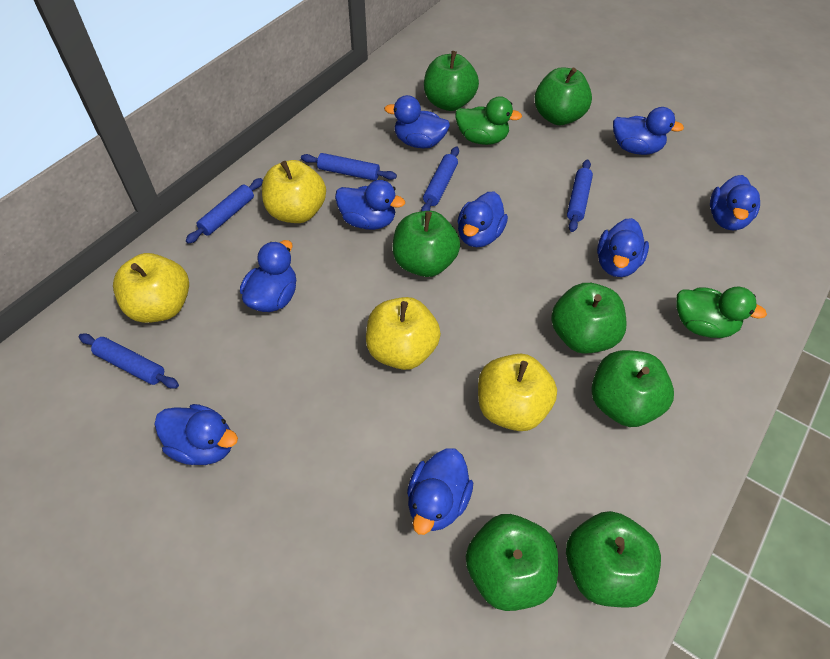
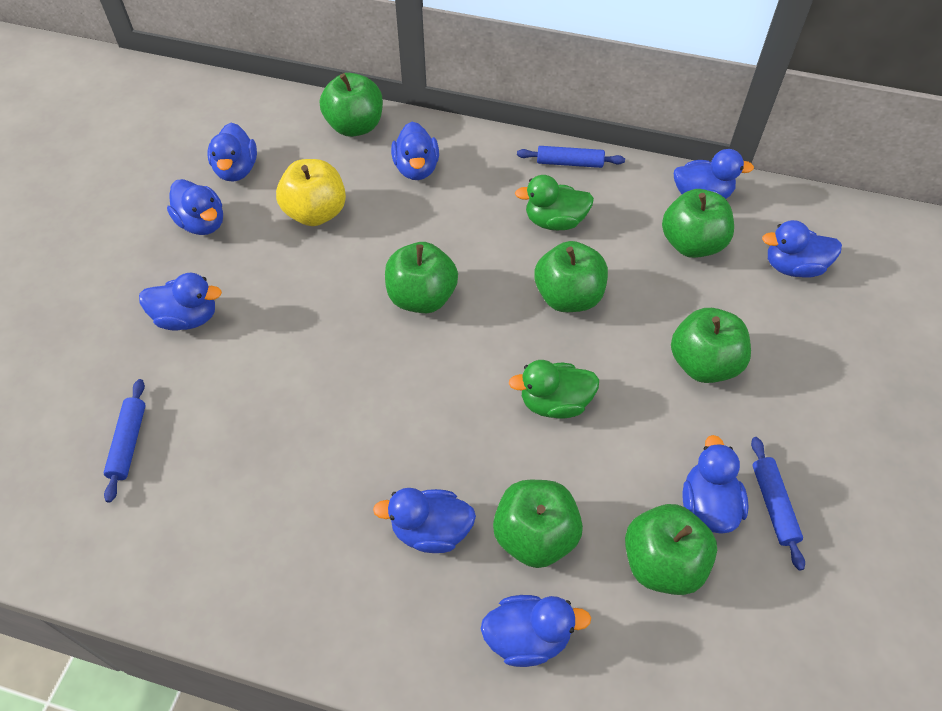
blue rolling pin: 5 -> 3
yellow apple: 4 -> 1

